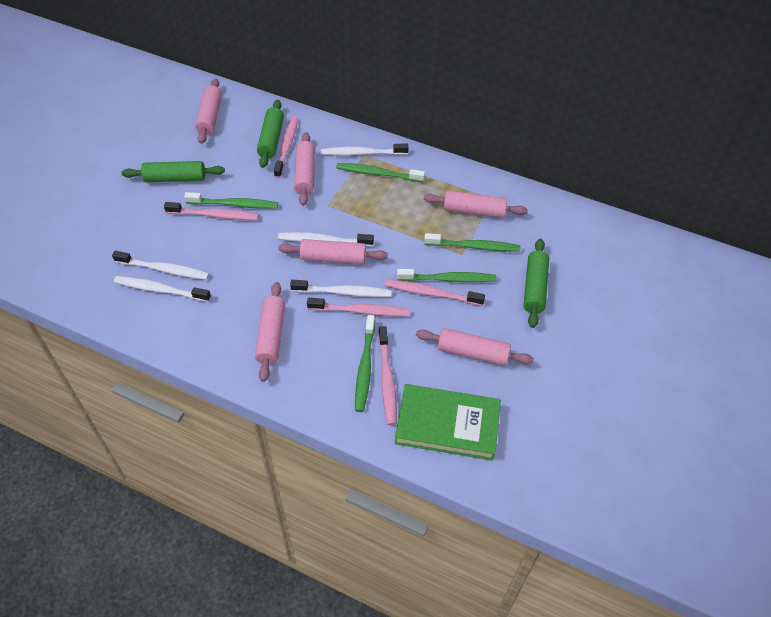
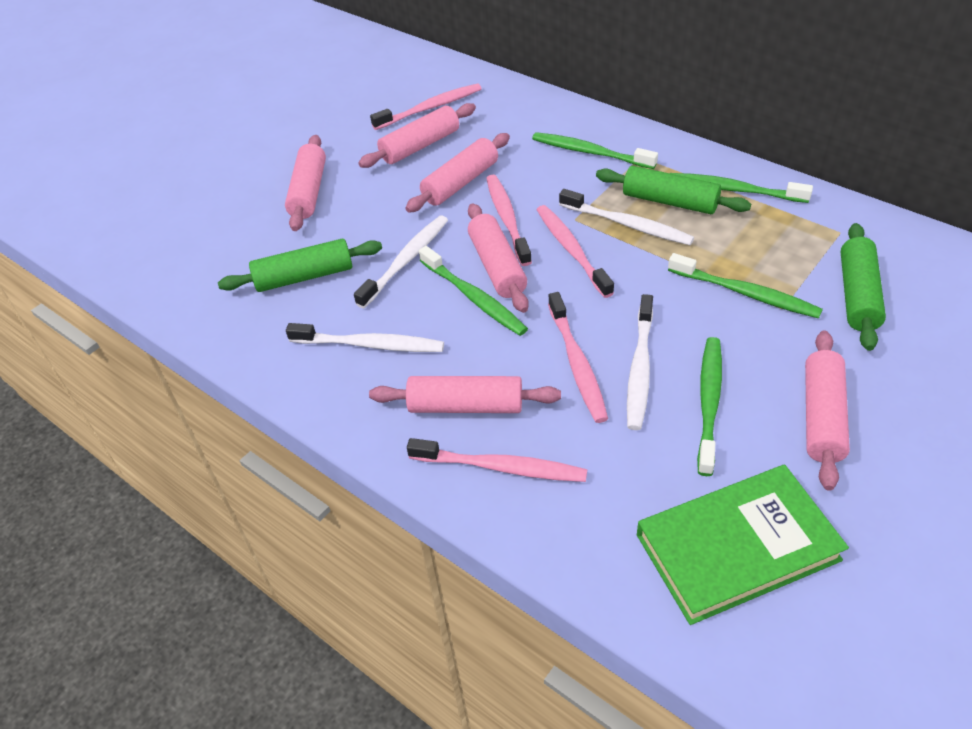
white toothbrush: 5 -> 4

